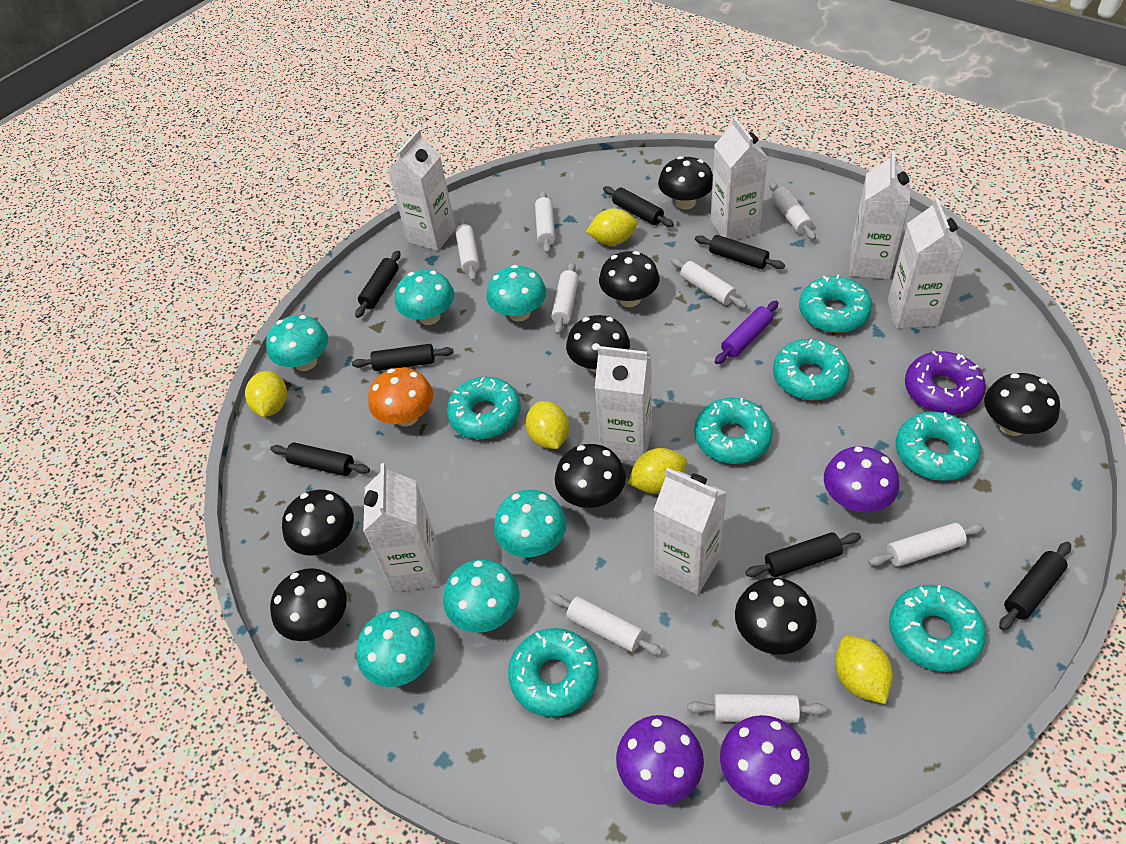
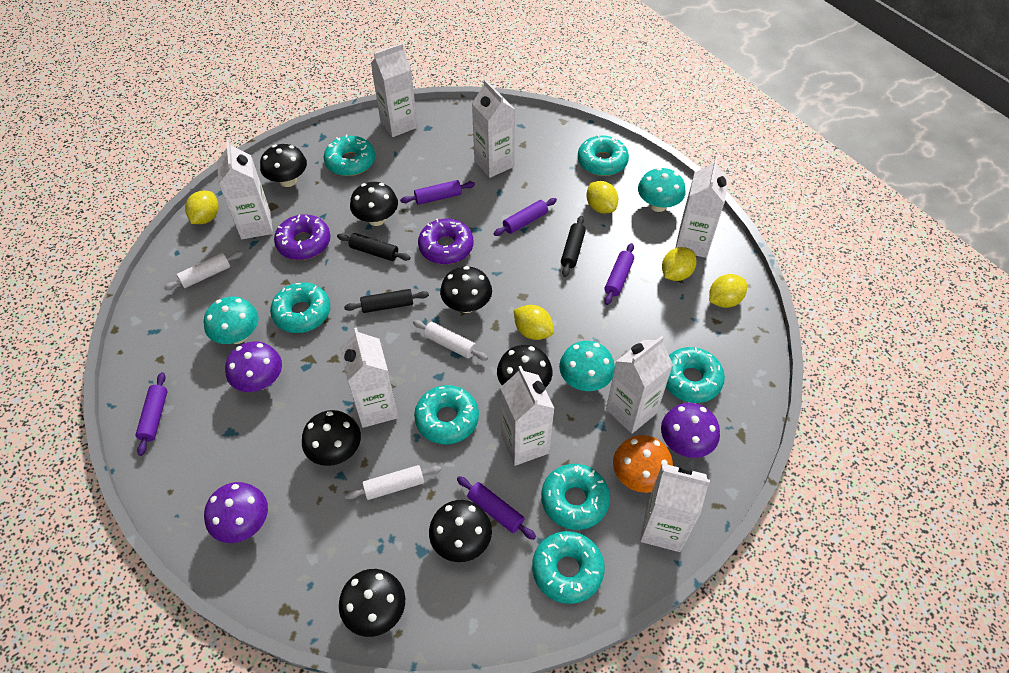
black mushroom: 8 -> 7
black rolling pin: 7 -> 3
purple donut: 1 -> 2
purple rolling pin: 1 -> 5
turquoise mushroom: 6 -> 3
white carton: 7 -> 8
white rolling pin: 8 -> 3

